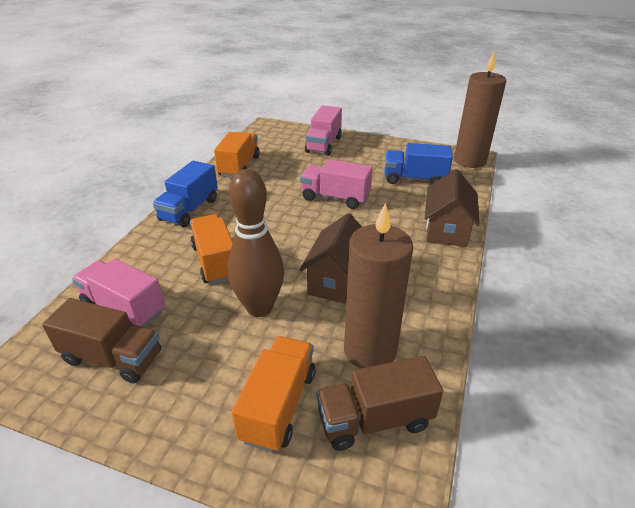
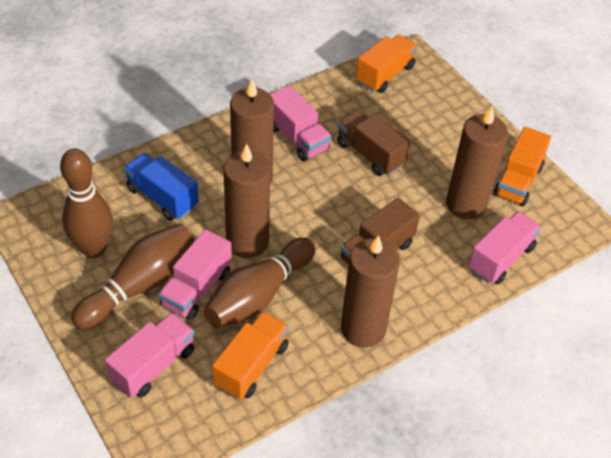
blue truck: 2 -> 1
brown bowling pin: 1 -> 3
brown candle: 2 -> 4
brown house: 2 -> 0
pink truck: 3 -> 4

